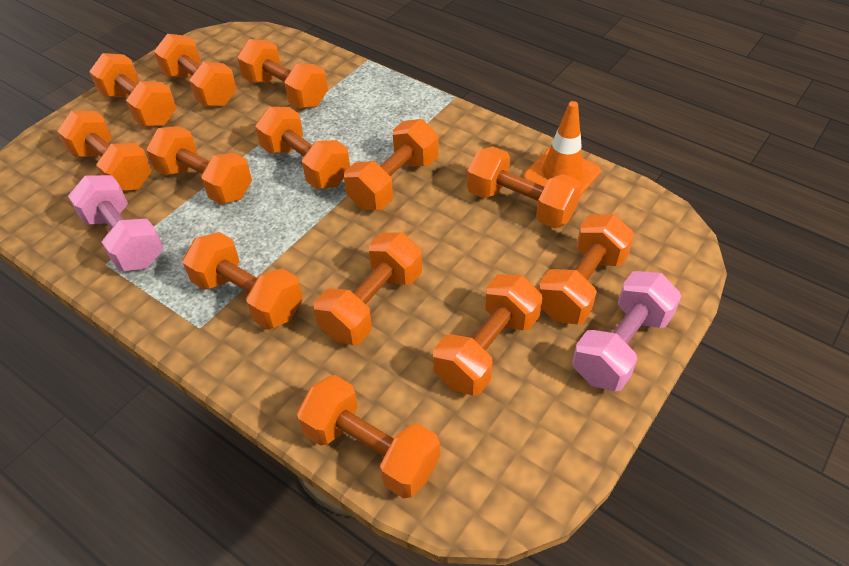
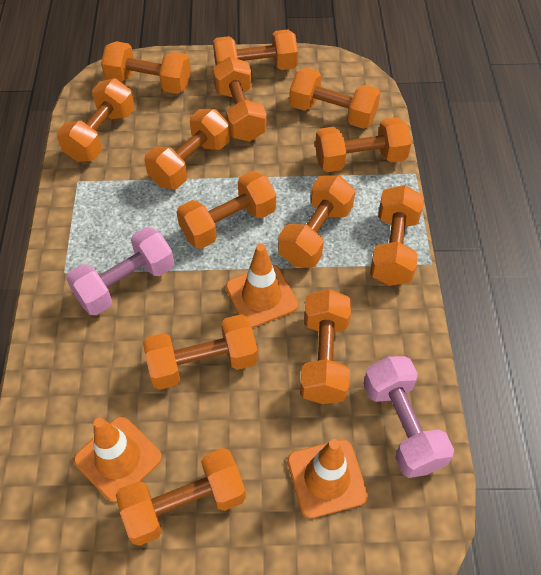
orange traffic cone: 1 -> 3

